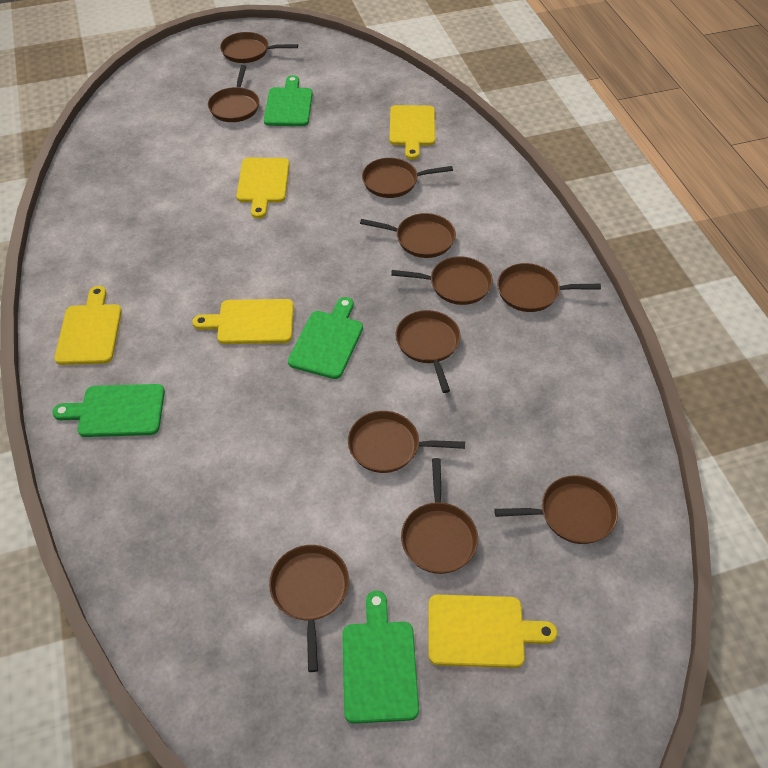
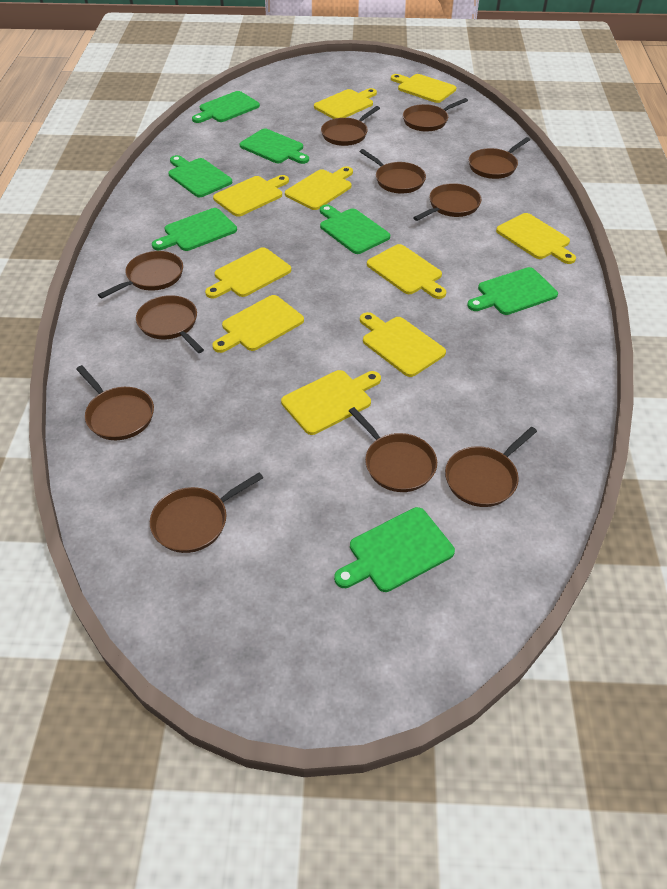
green cutting board: 4 -> 7
yellow cutting board: 5 -> 10

